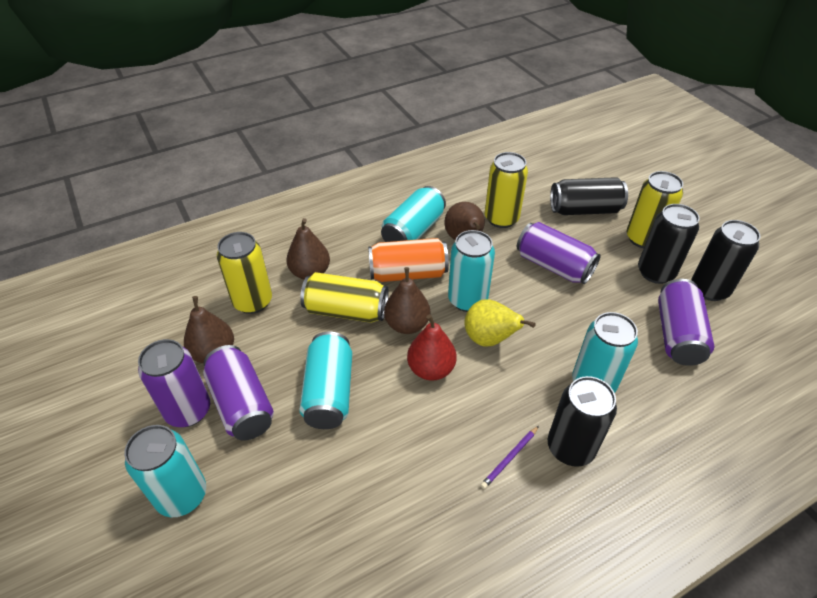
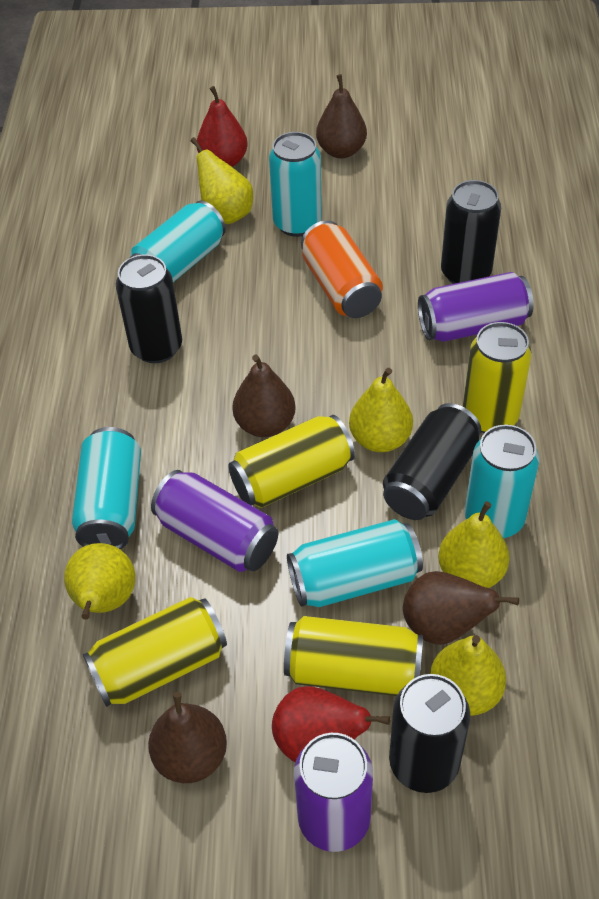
purple can: 4 -> 3
purple pencil: 1 -> 0
red pear: 1 -> 2
yellow pear: 1 -> 5

